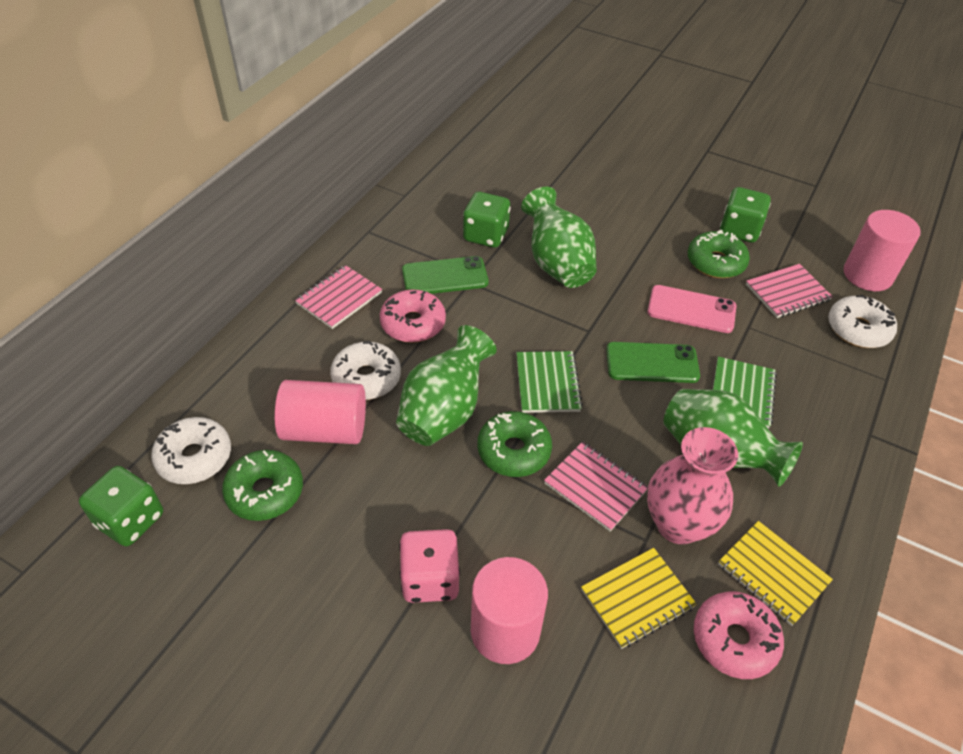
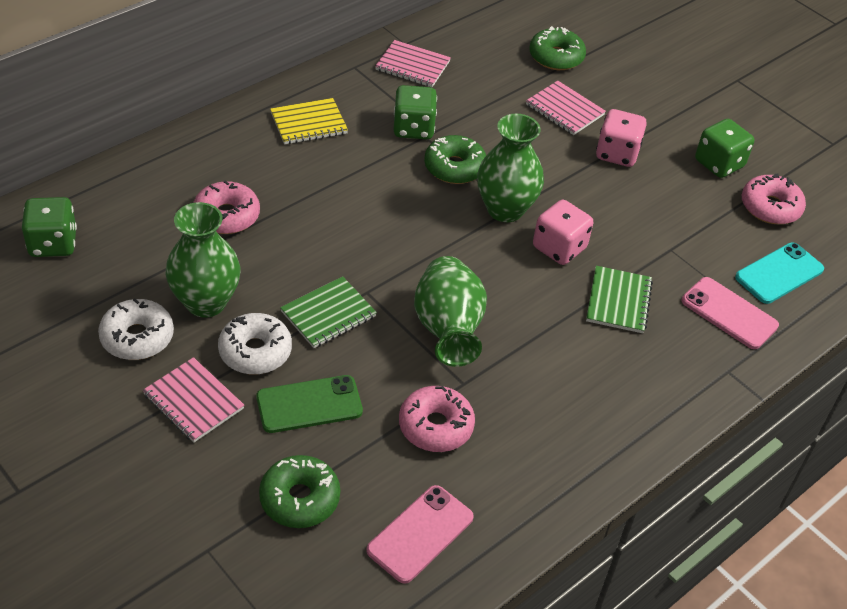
green phone: 2 -> 1
pink cylinder: 3 -> 0
pink dice: 1 -> 2
pink donut: 2 -> 3
pink phone: 1 -> 2
pink vase: 1 -> 0
turquoise phone: 0 -> 1
white donut: 3 -> 2
yellow notebook: 2 -> 1

